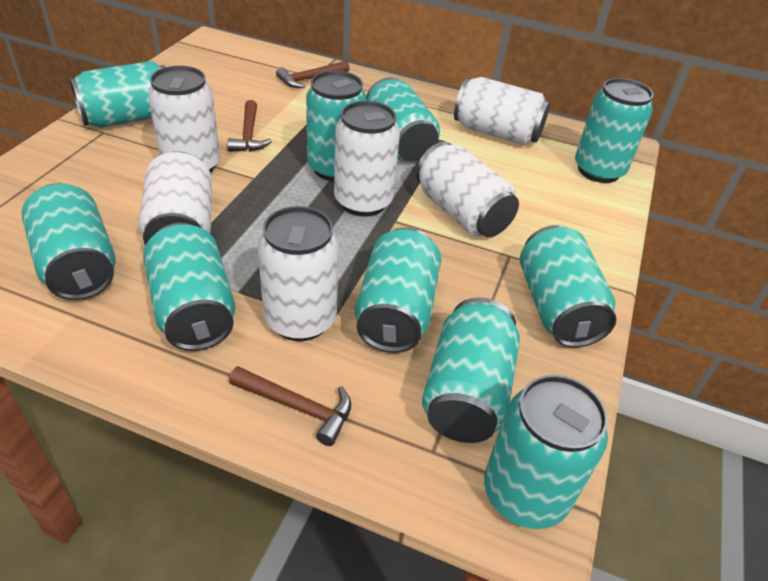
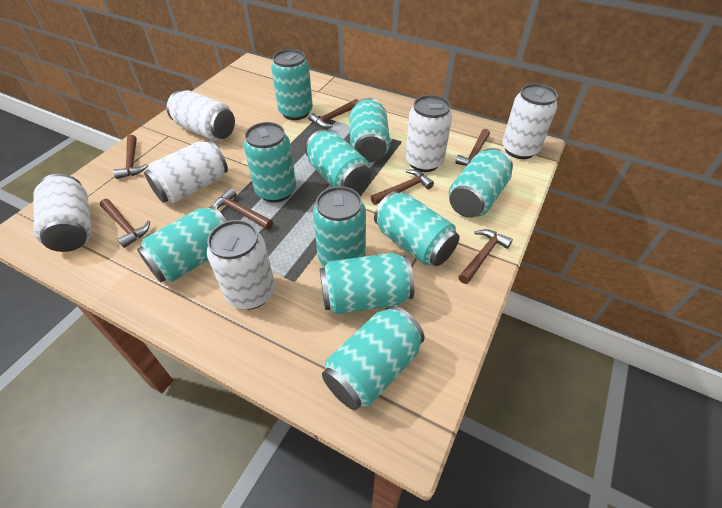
brown hammer: 3 -> 7

